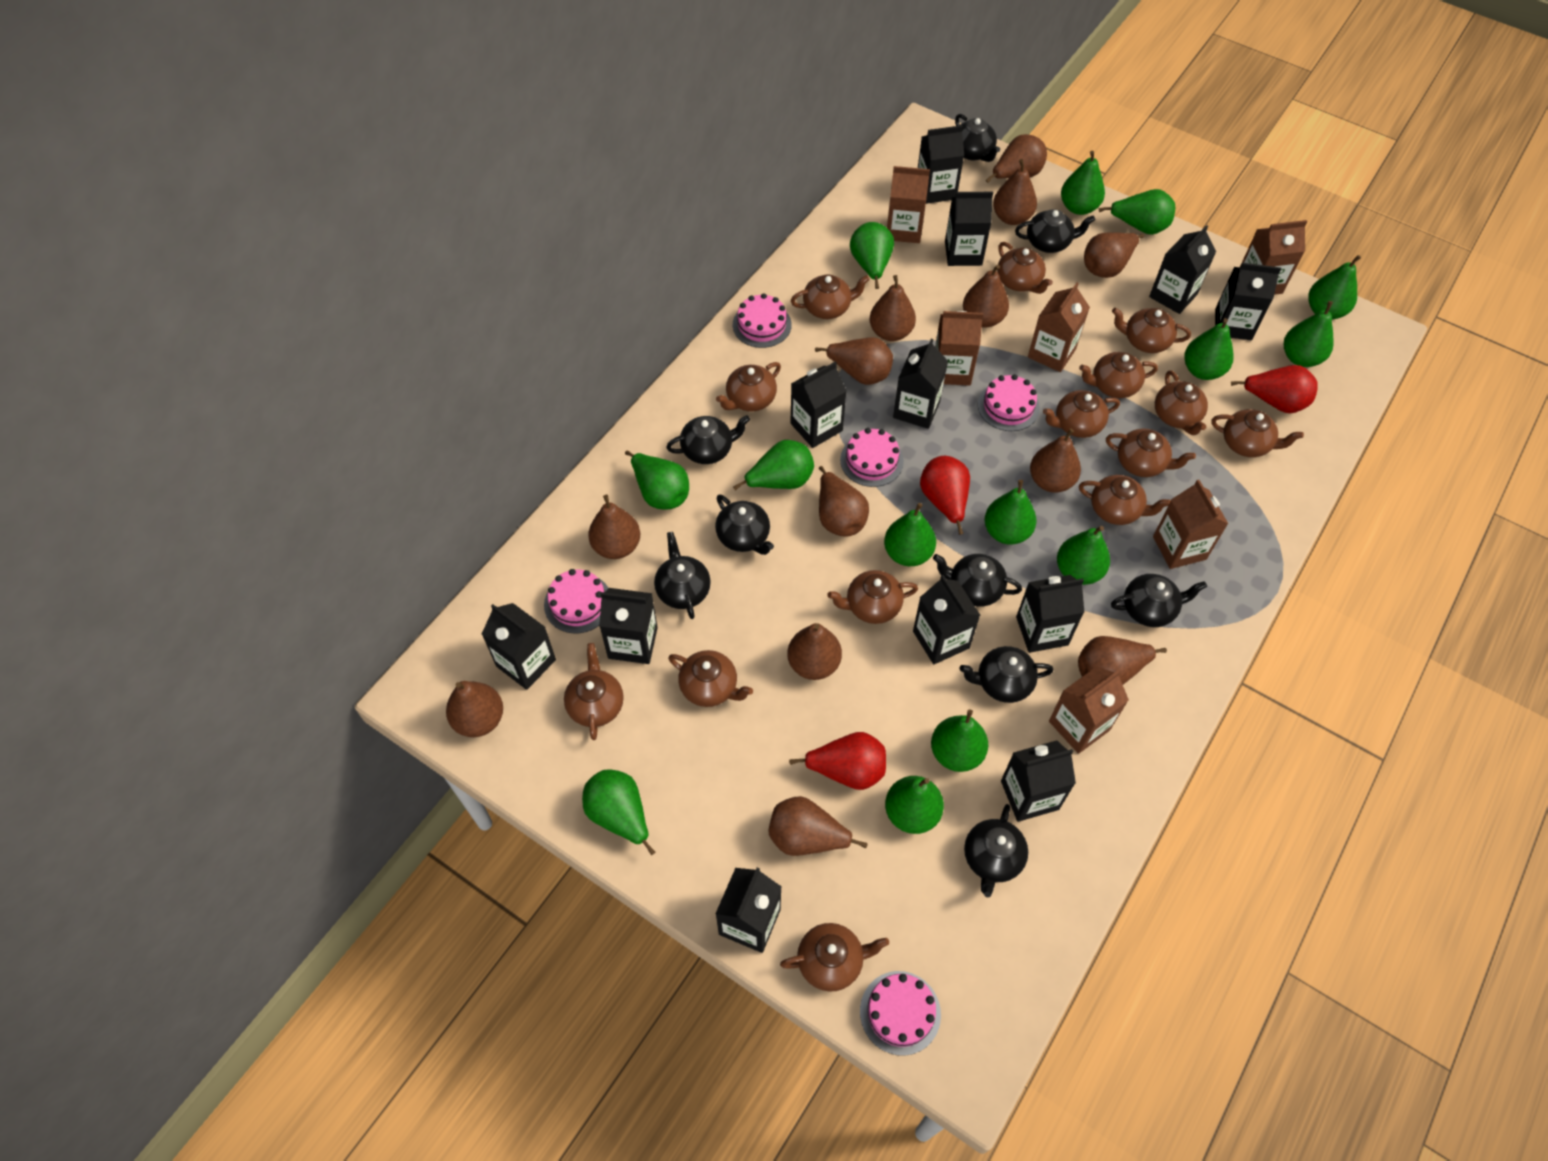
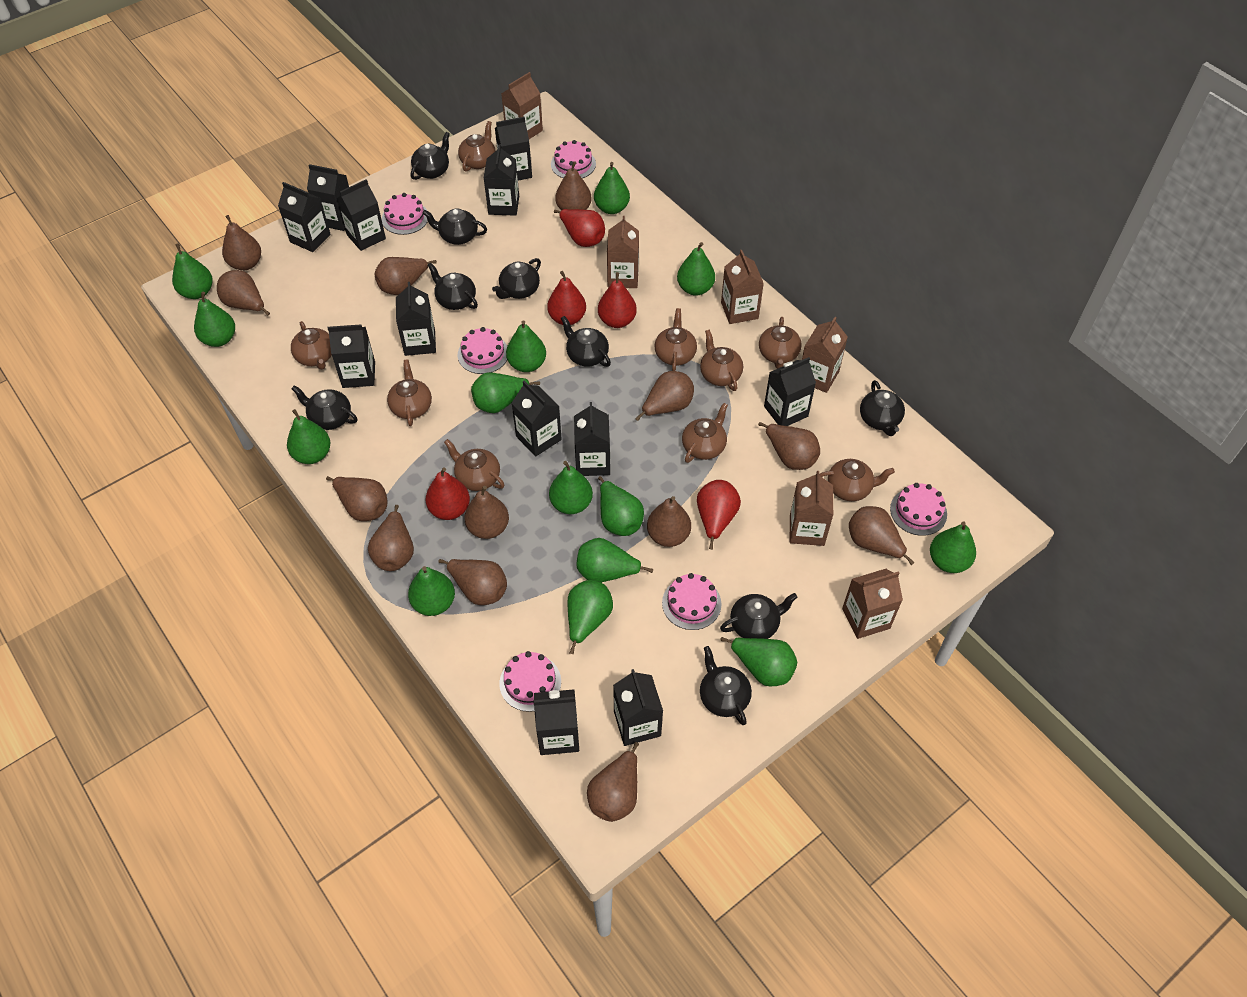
brown teapot: 14 -> 9
pink cake: 5 -> 6
red pear: 3 -> 5

